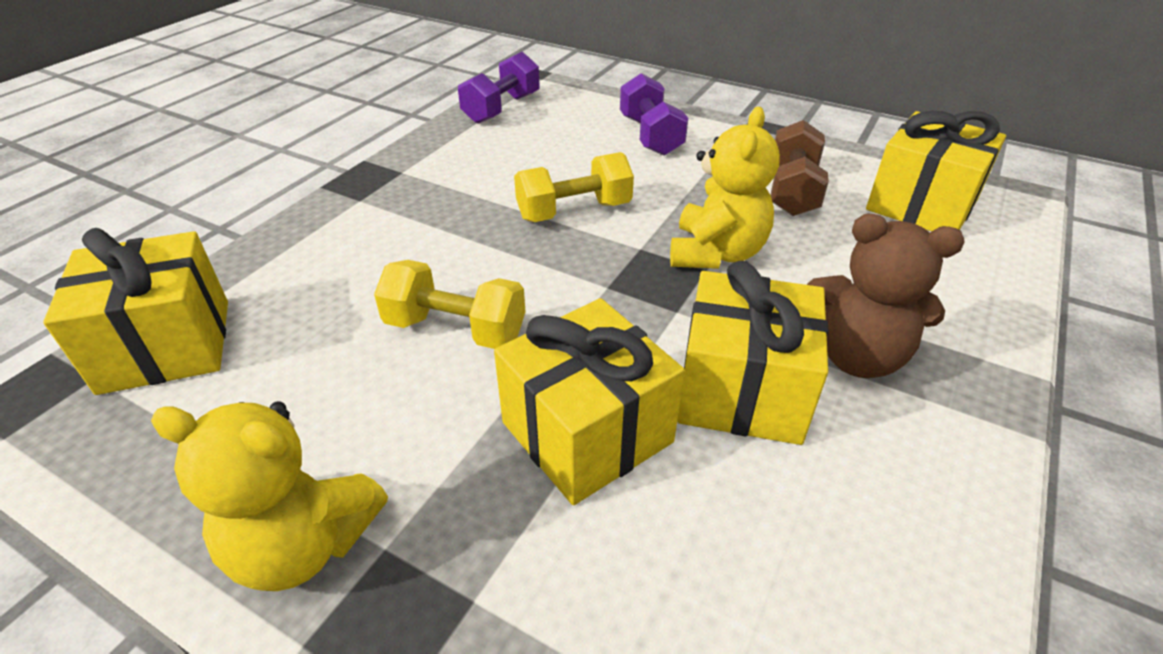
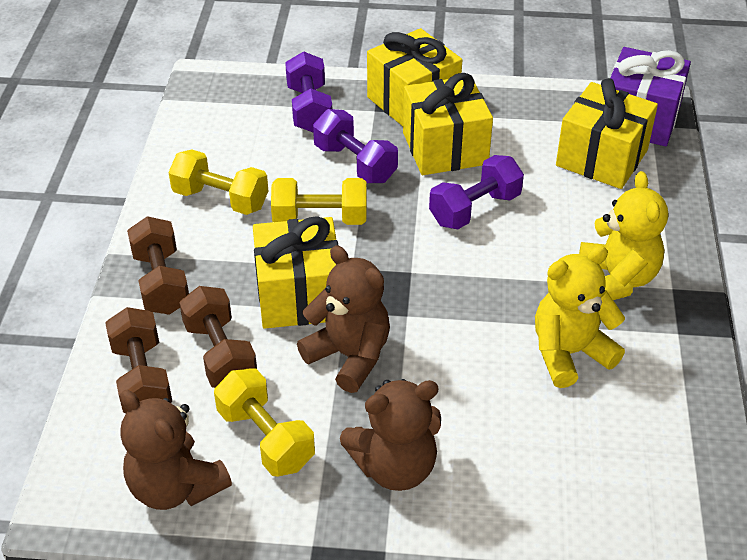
brown dumbbell: 1 -> 3
brown teddy bear: 1 -> 3
purple dumbbell: 2 -> 3
purple gift: 0 -> 1
yellow dumbbell: 2 -> 3

